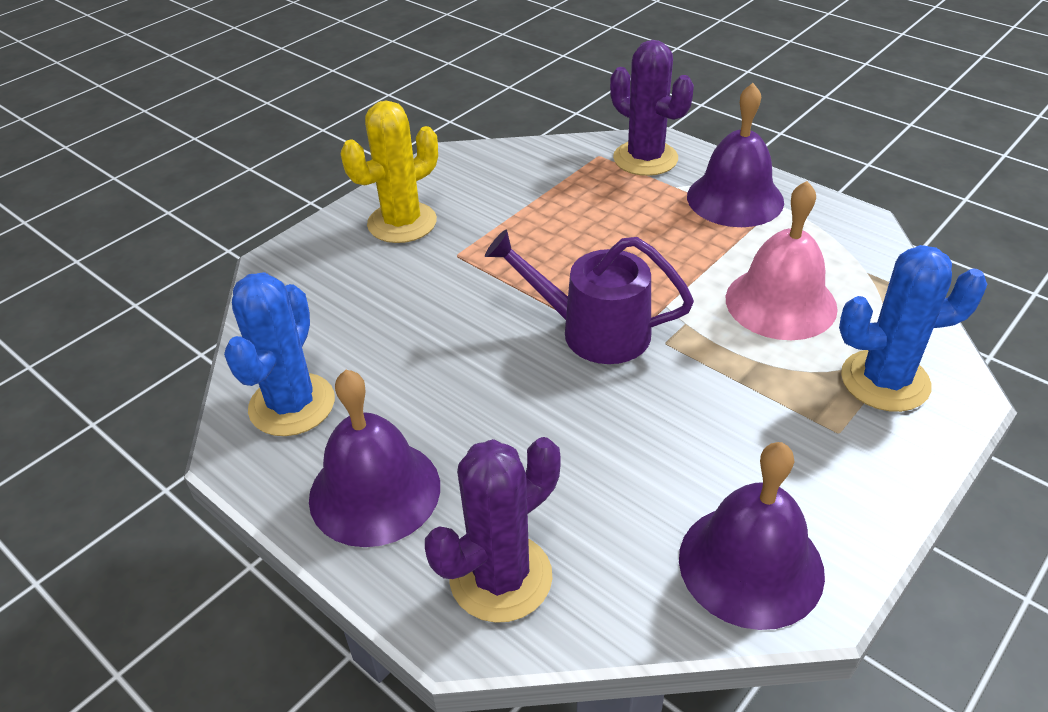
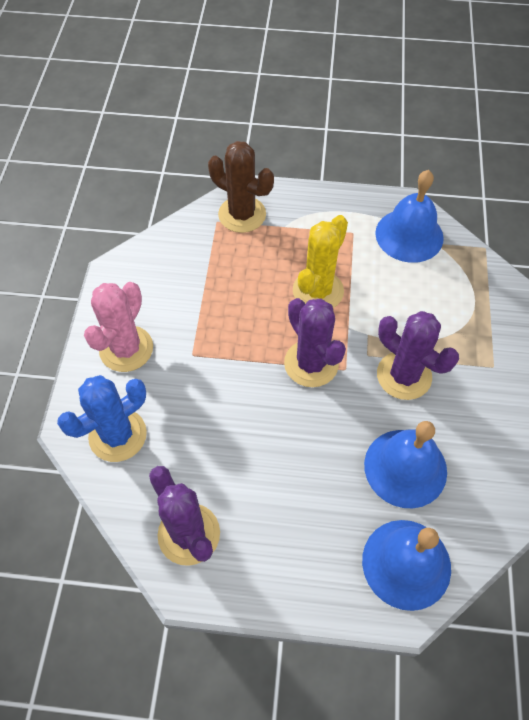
blue bell: 0 -> 3
blue cactus: 2 -> 1
brown cactus: 0 -> 1
pink bell: 1 -> 0
pink cactus: 0 -> 1
purple bell: 3 -> 0
purple cactus: 2 -> 3
purple watering can: 1 -> 0

